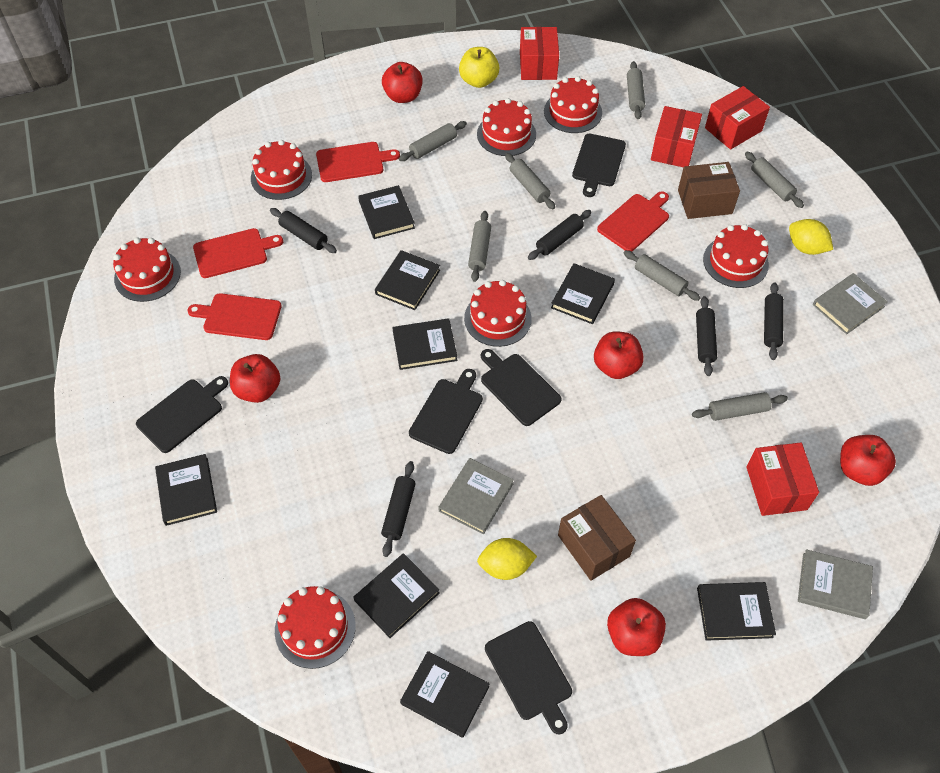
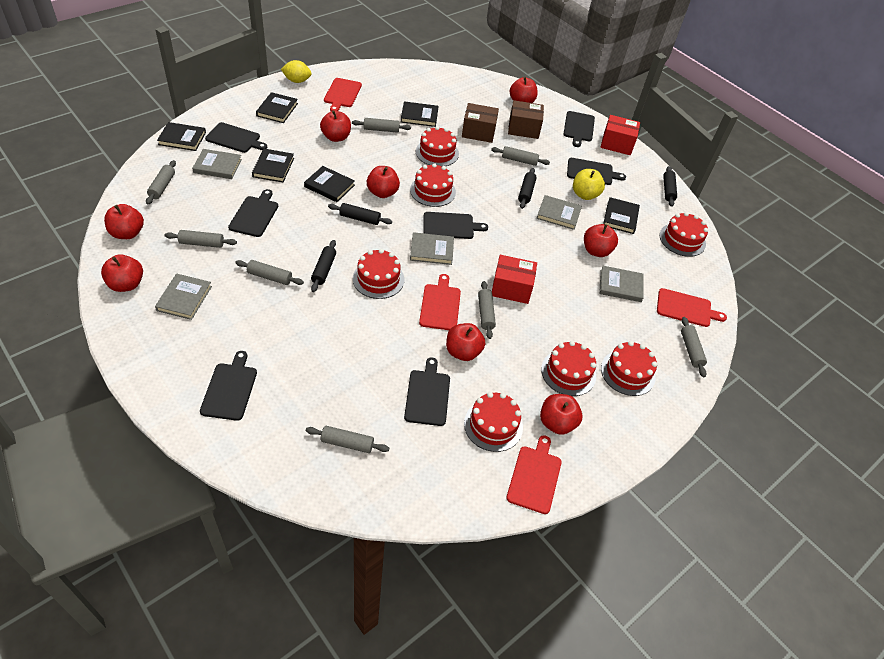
black book: 8 -> 6
black cutting board: 5 -> 7
black rolling pin: 5 -> 4
grey book: 3 -> 5
grey rolling pin: 7 -> 8
red apple: 5 -> 8
red box: 4 -> 2
yellow lemon: 2 -> 1

